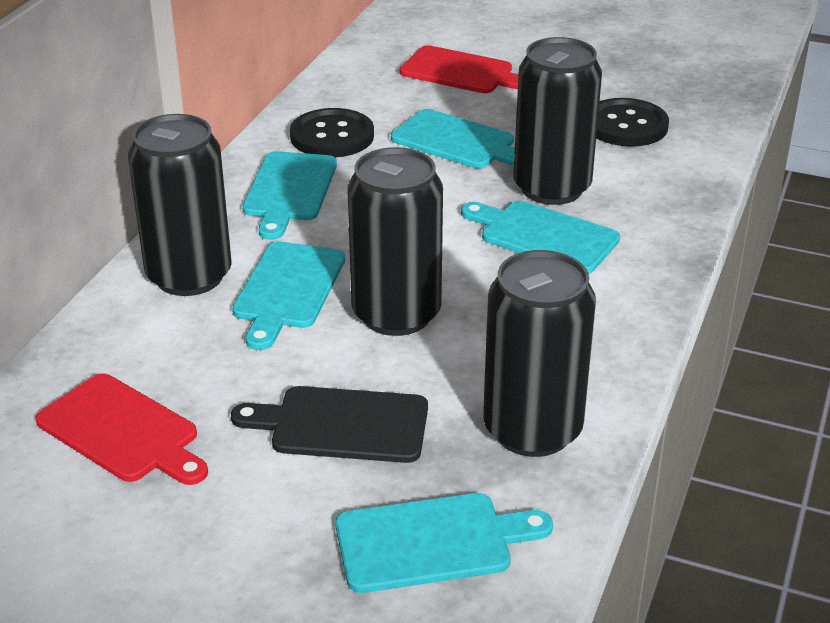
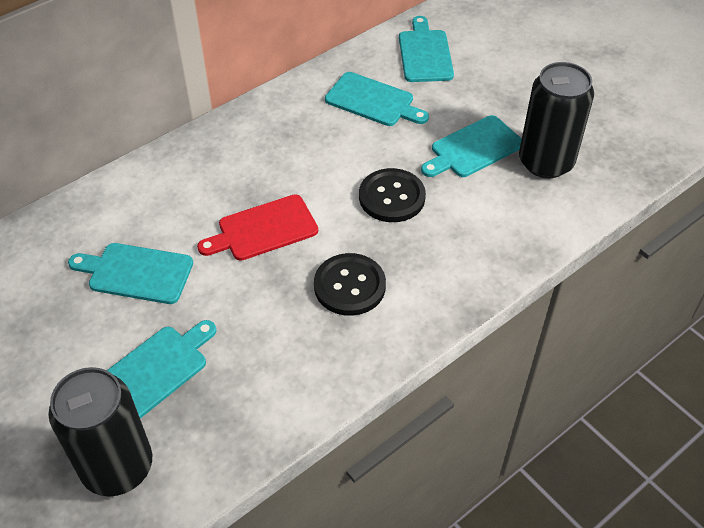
black can: 4 -> 2
black cutting board: 1 -> 0
red cutting board: 2 -> 1

